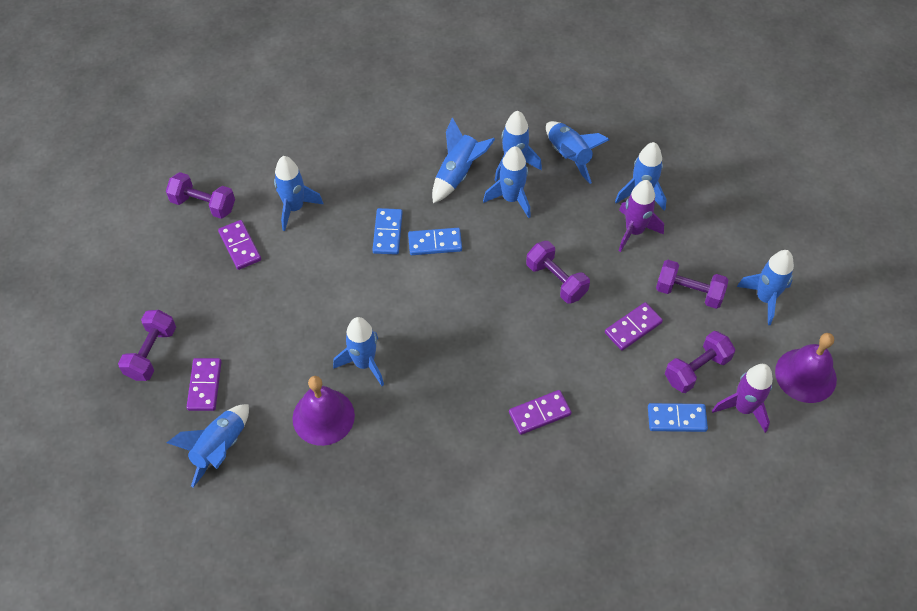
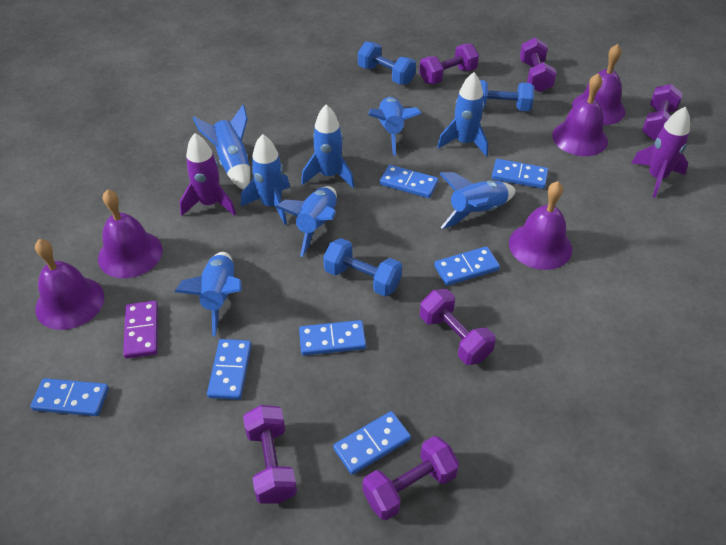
blue domino: 3 -> 7
blue dumbbell: 0 -> 3
blue rocket: 9 -> 8
purple bell: 2 -> 5
purple domino: 4 -> 1
purple dumbbell: 5 -> 6

